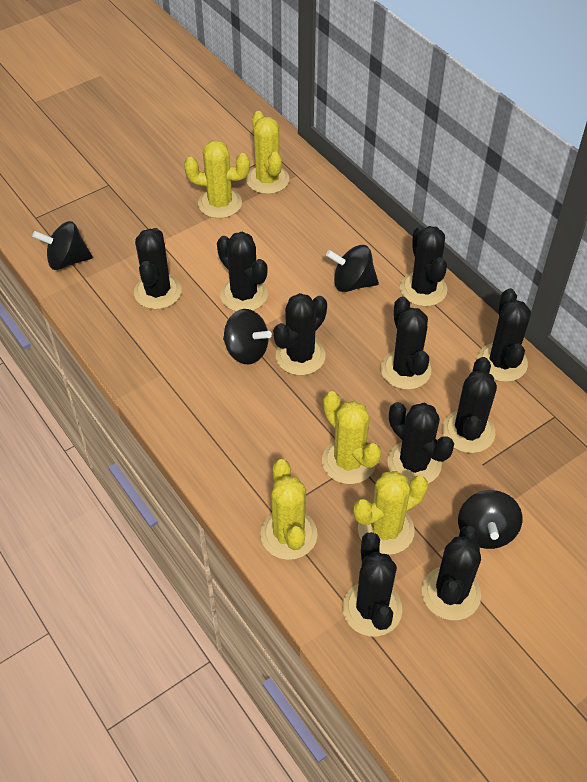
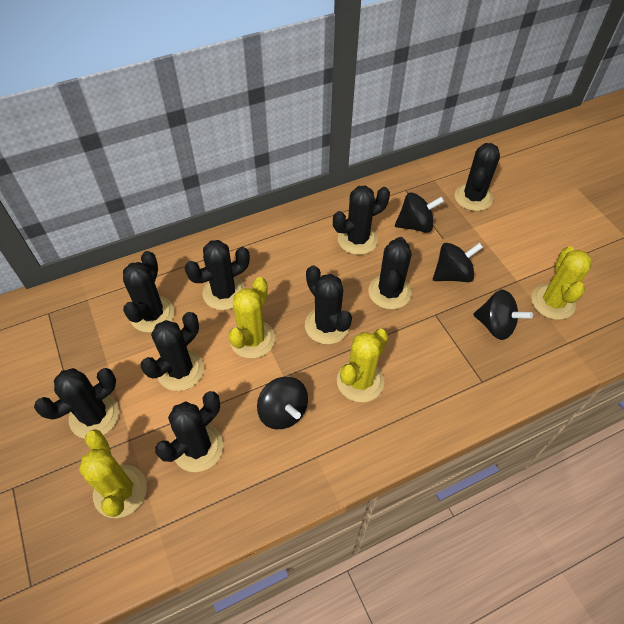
black cactus: 10 -> 9
yellow cactus: 5 -> 4

